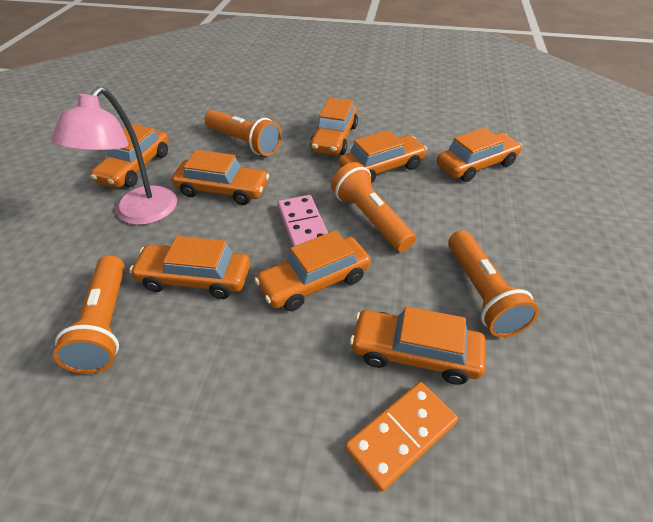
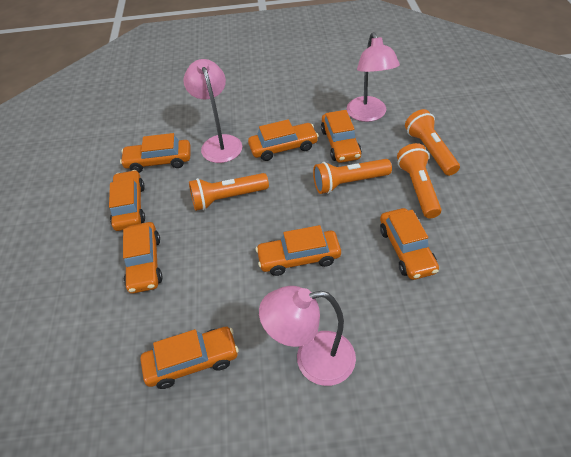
orange domino: 1 -> 0
pink domino: 1 -> 0
pink lamp: 1 -> 3

